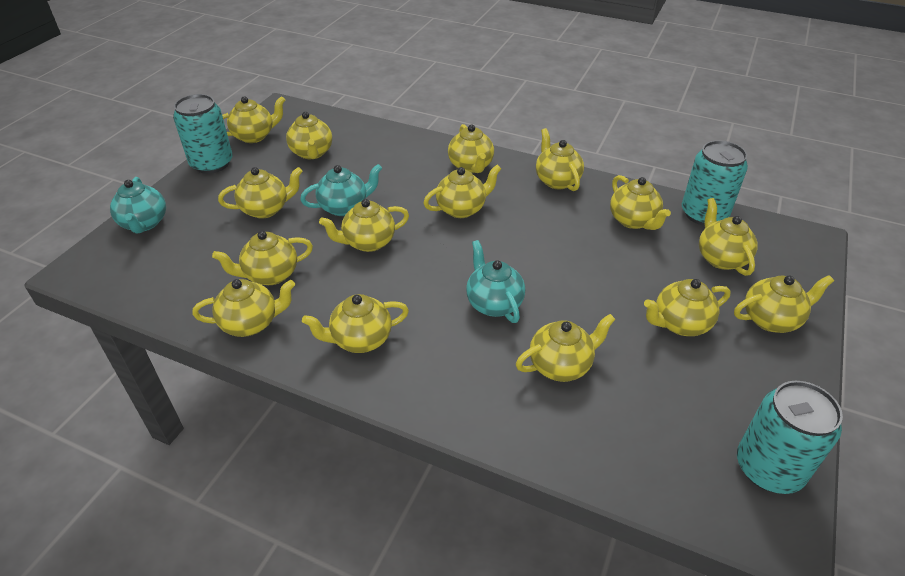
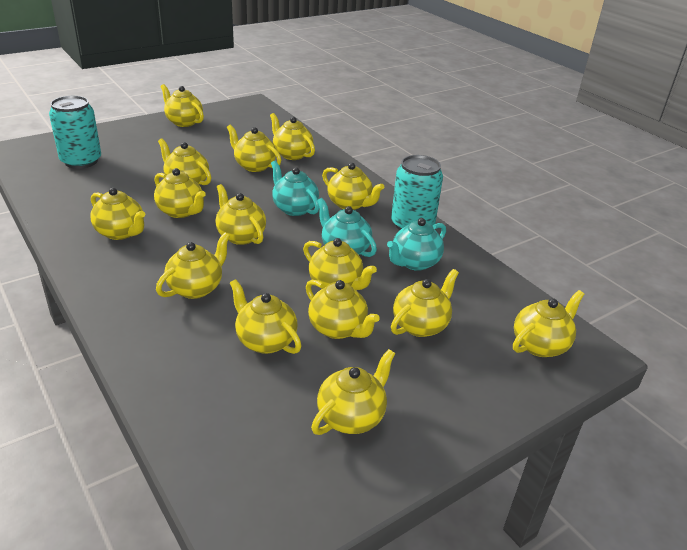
turquoise can: 3 -> 2

